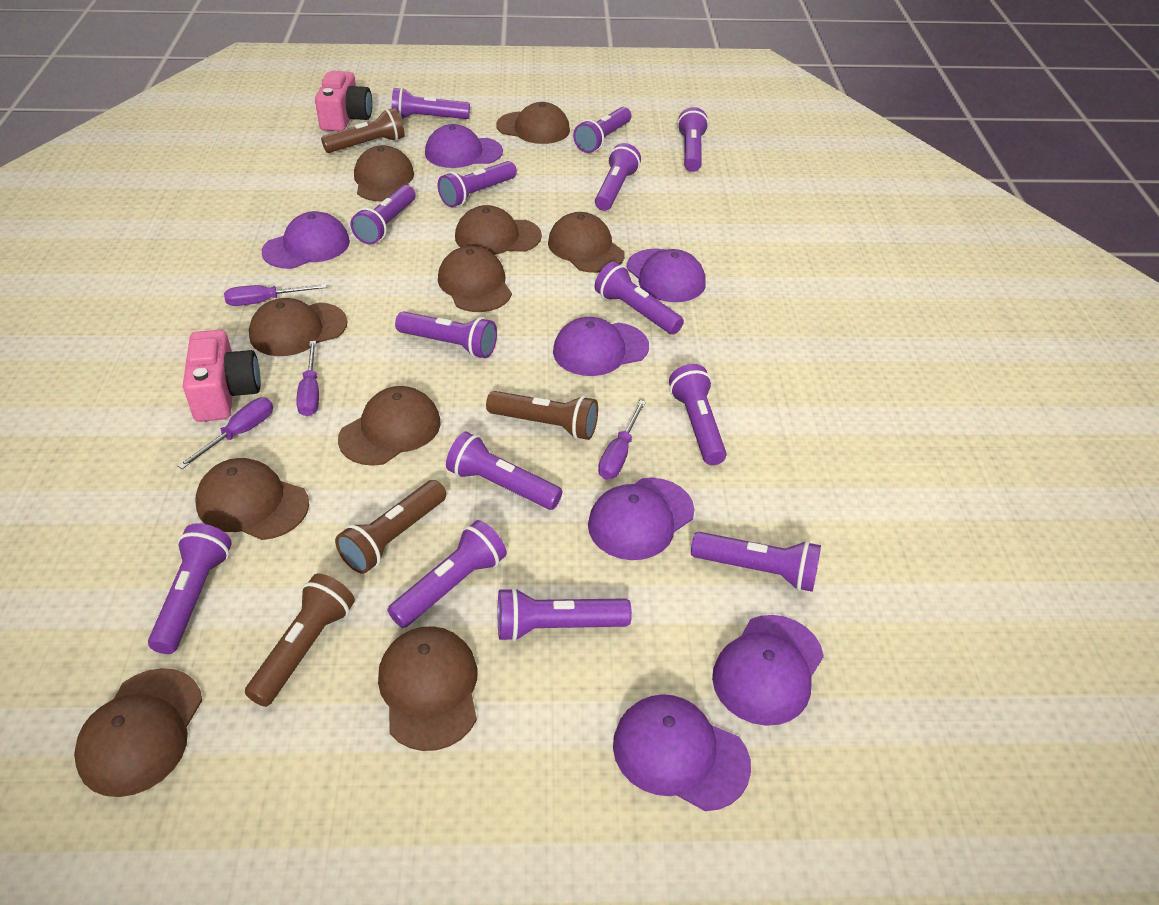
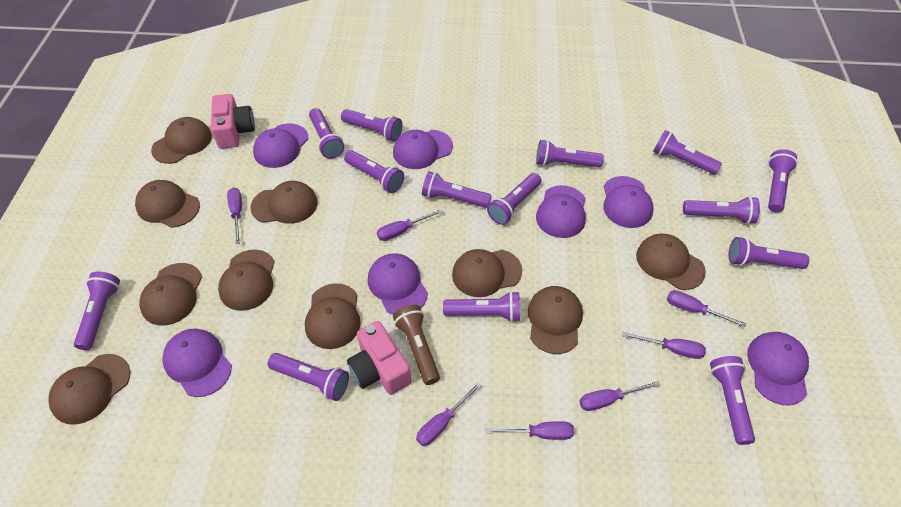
brown flashlight: 4 -> 1
purple screwdriver: 4 -> 7

